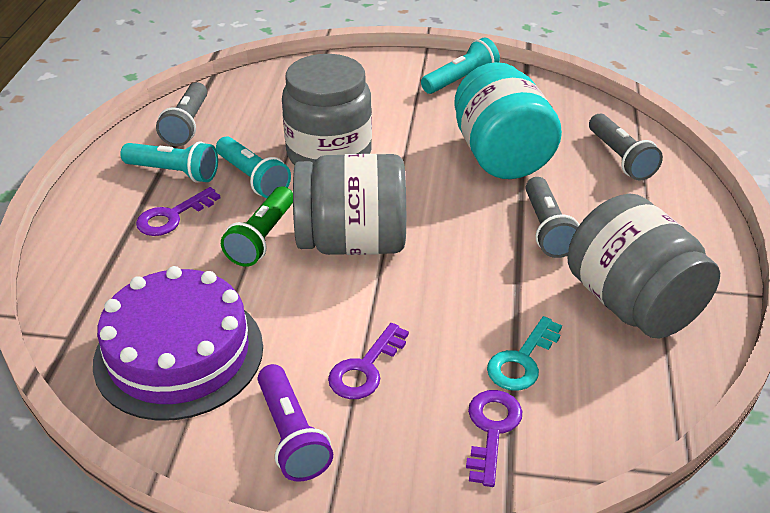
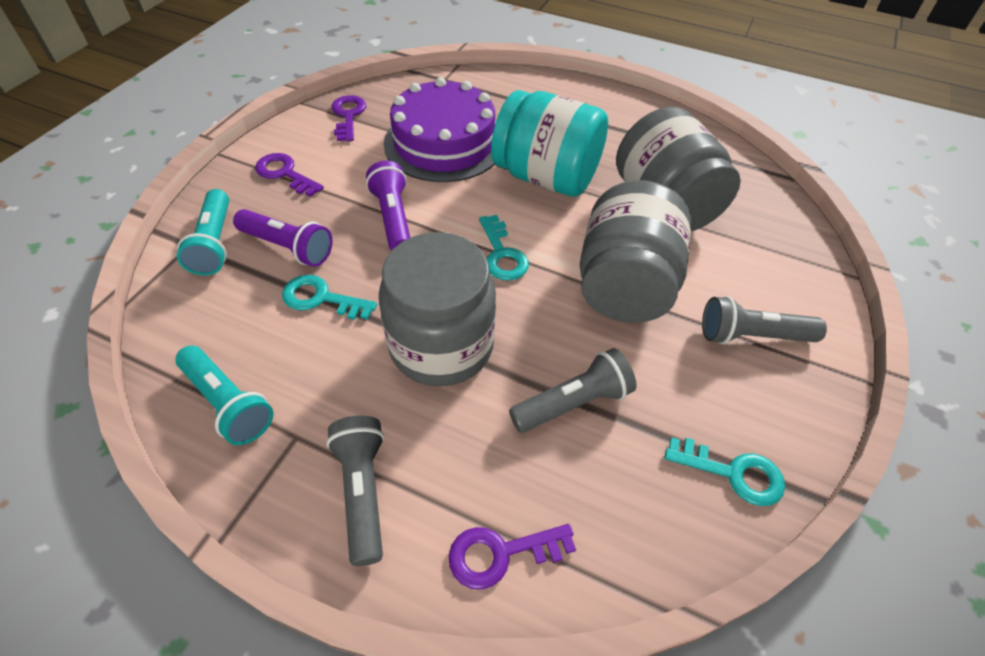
green flashlight: 1 -> 0
purple flashlight: 1 -> 2
turquoise flashlight: 3 -> 2
turquoise key: 1 -> 3

